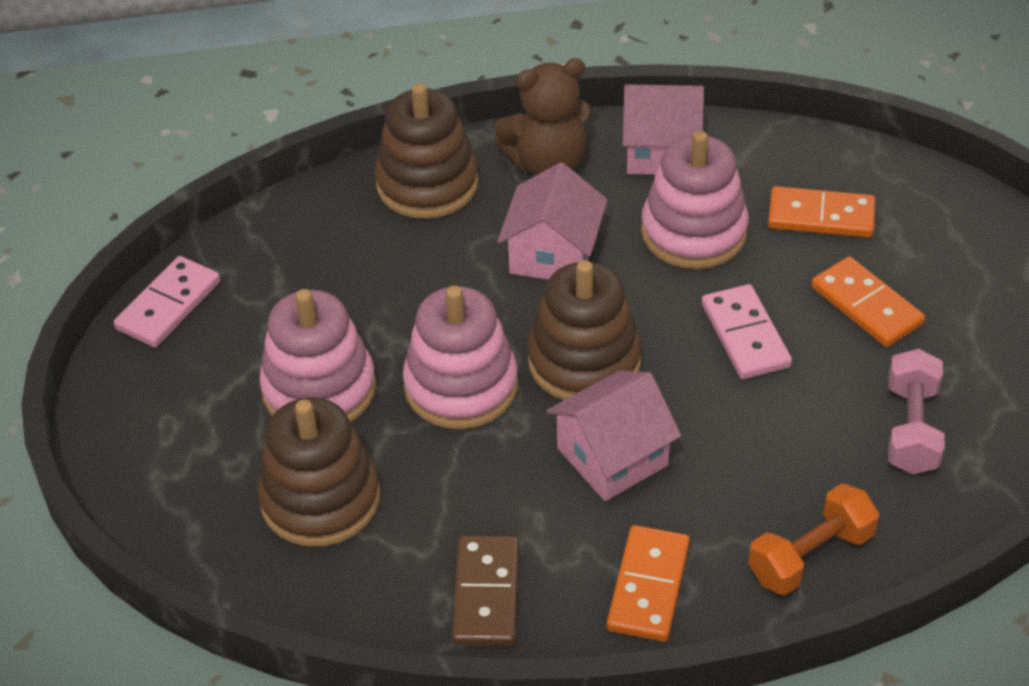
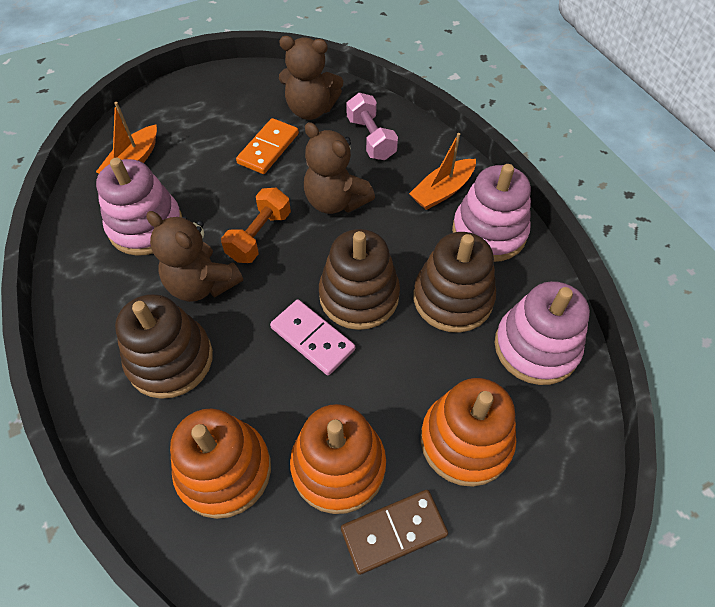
brown teddy bear: 1 -> 3
orange boat: 0 -> 2
orange domino: 3 -> 1
orange stacking toy: 0 -> 3
pink domino: 2 -> 1
pink house: 3 -> 0

